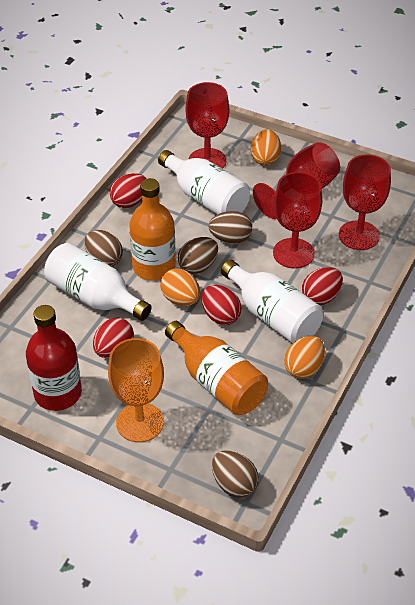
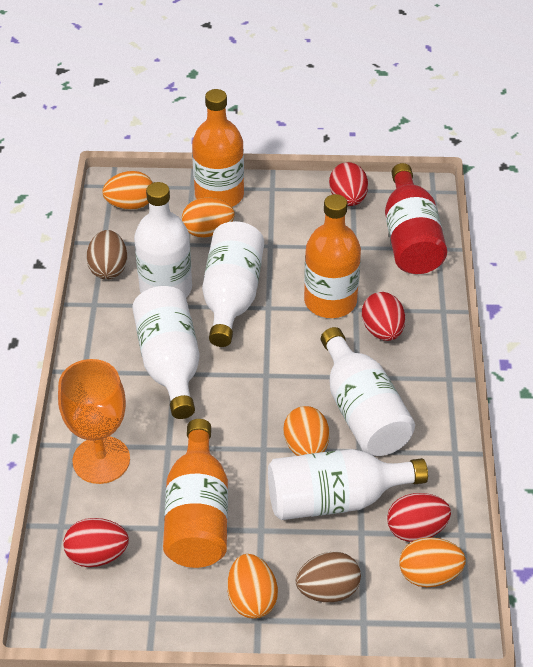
brown egg: 4 -> 2
orange bottle: 2 -> 3
orange egg: 3 -> 5
red goblet: 4 -> 0
white bottle: 3 -> 5

